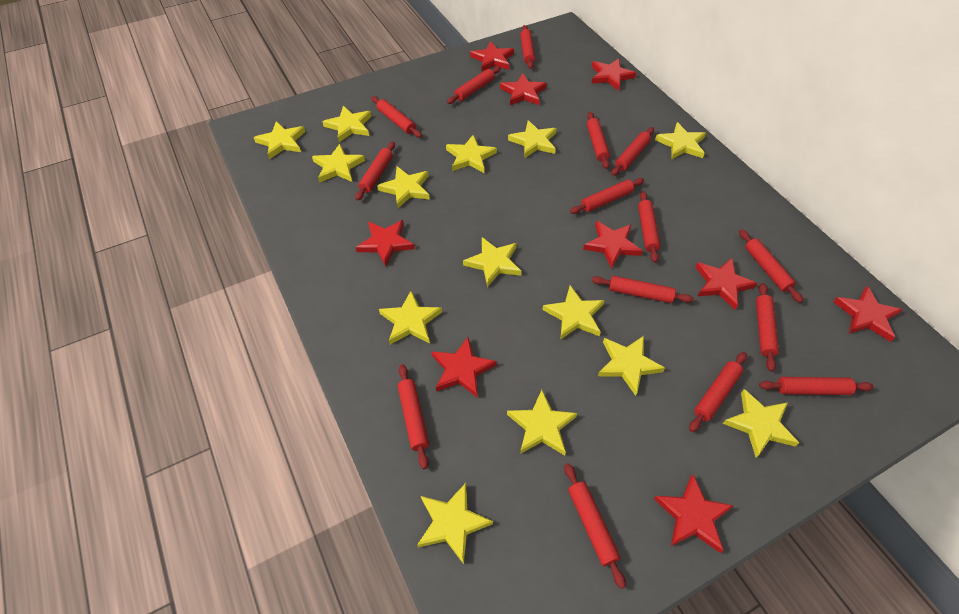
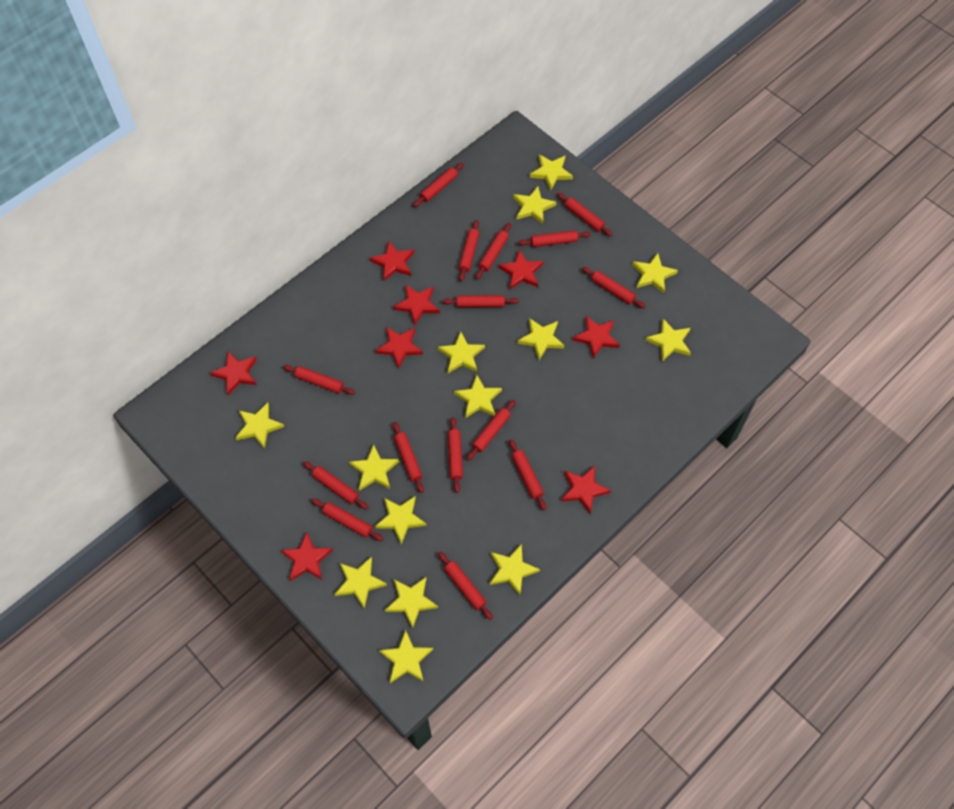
red star: 9 -> 8

